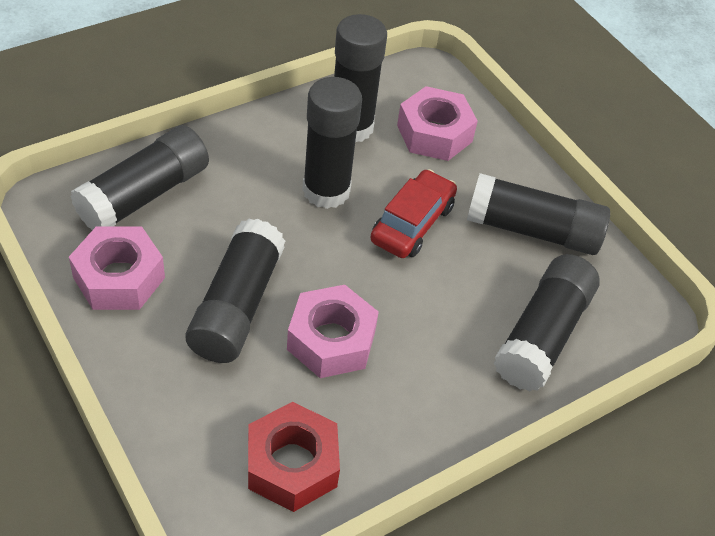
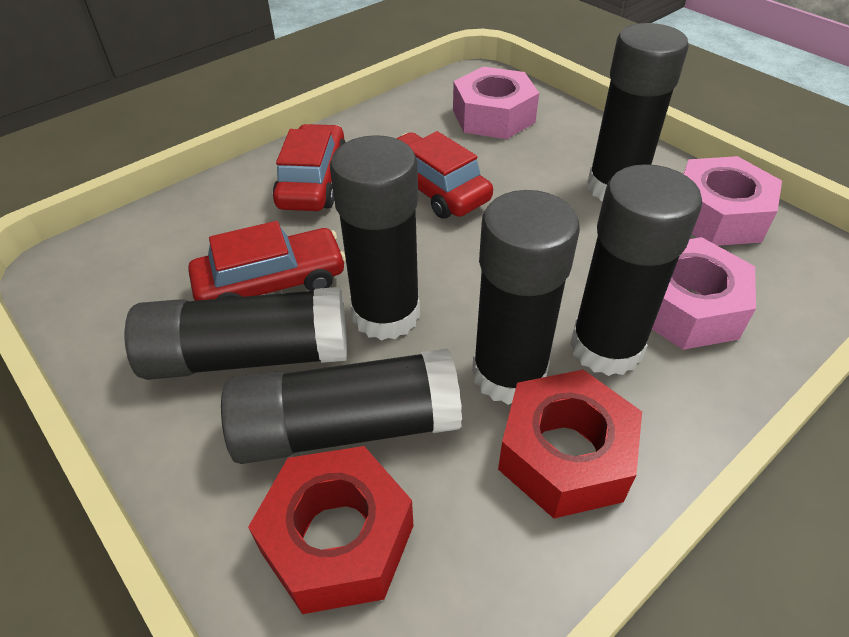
red car: 1 -> 3
red nut: 1 -> 2

